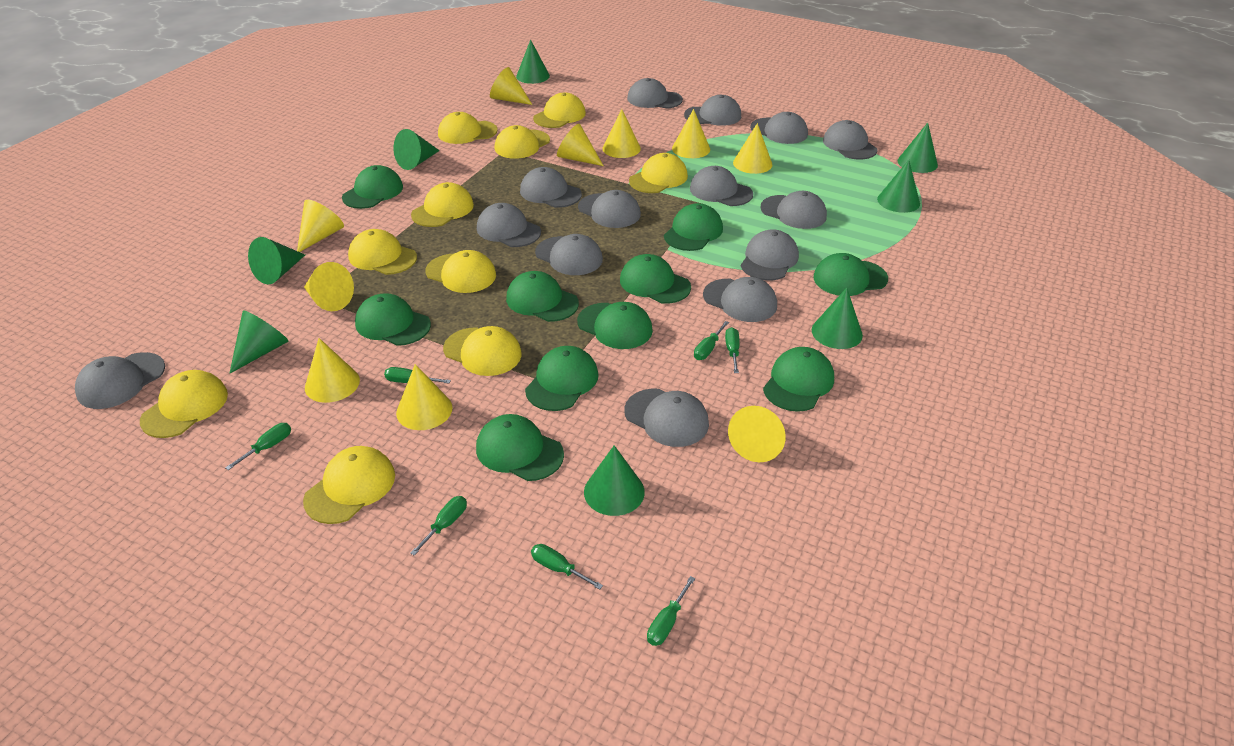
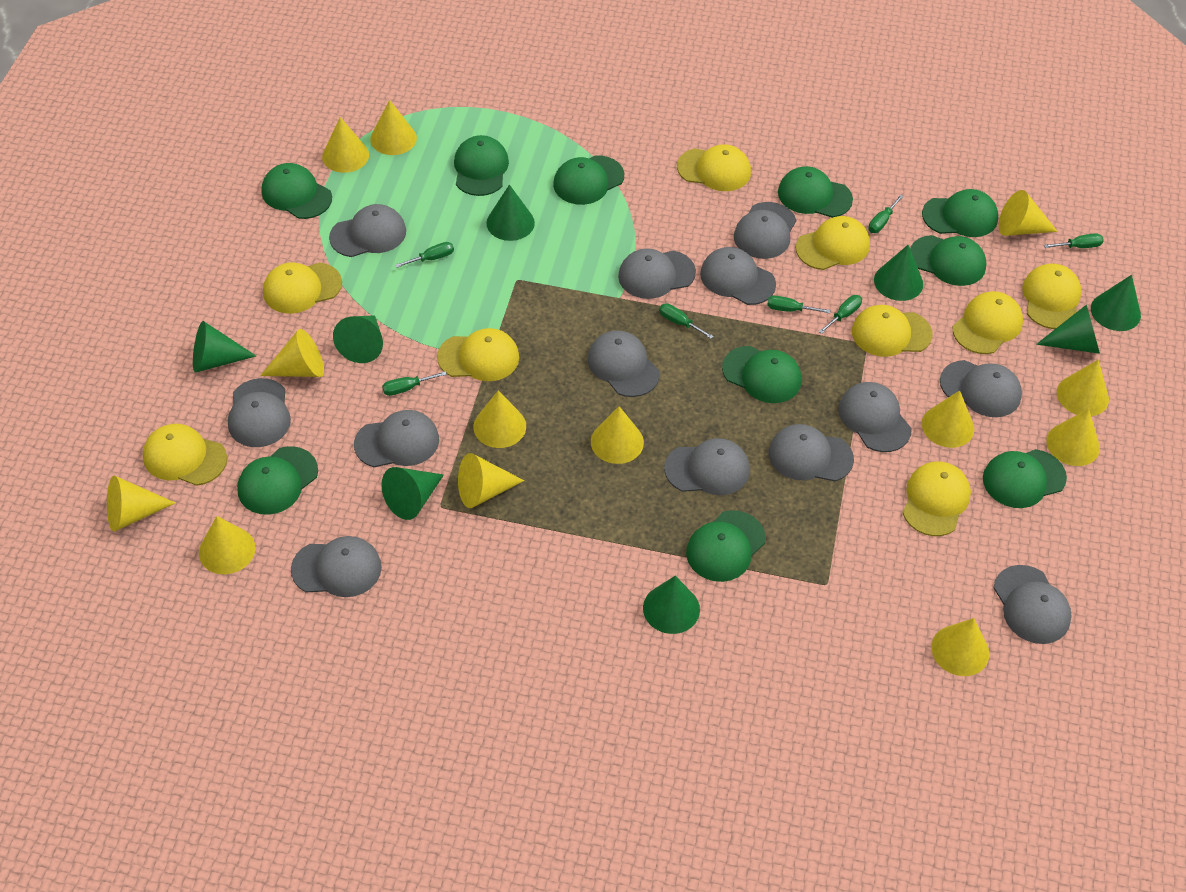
grey cap: 14 -> 13
yellow cap: 10 -> 9
yellow cone: 10 -> 13

